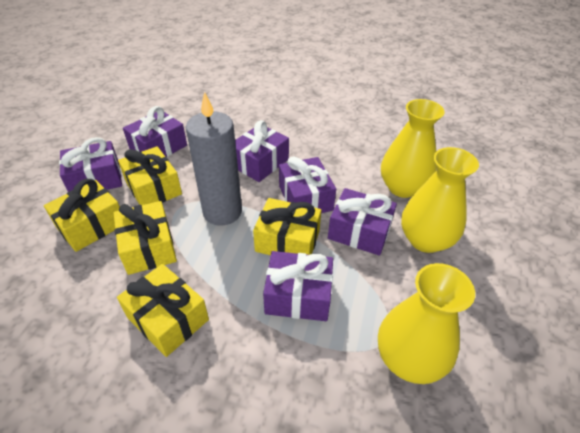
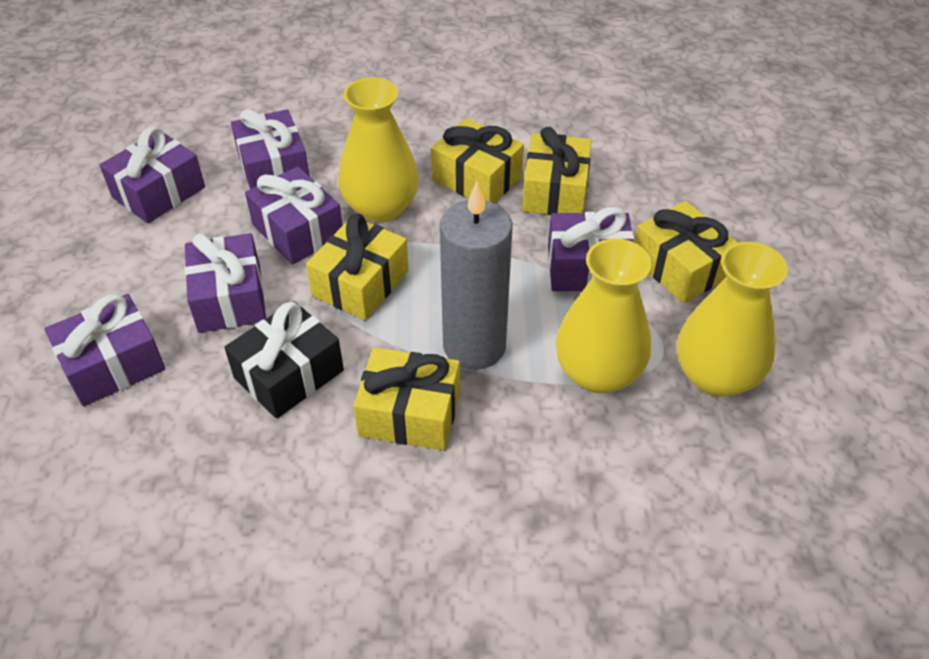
black gift: 0 -> 1

